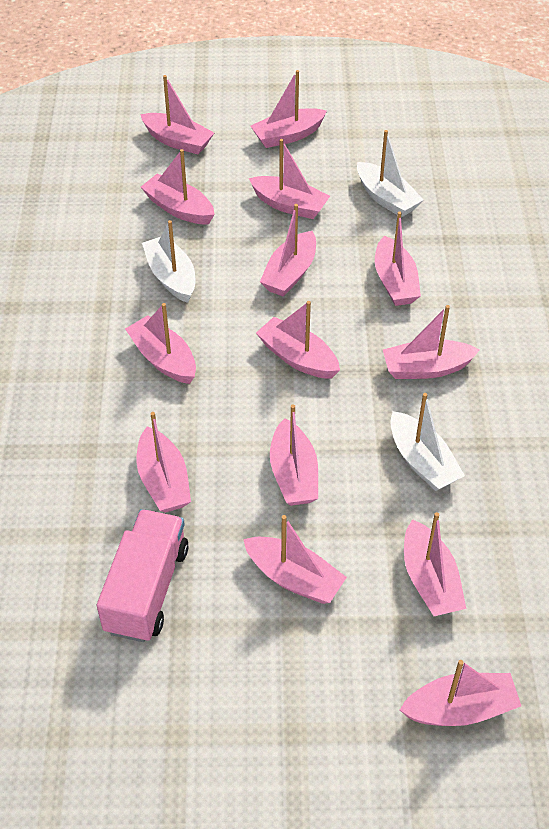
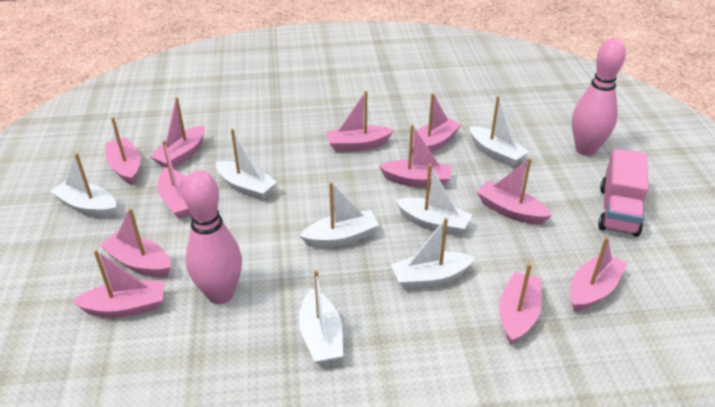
pink boat: 14 -> 11
pink bowling pin: 0 -> 2
white boat: 3 -> 7

